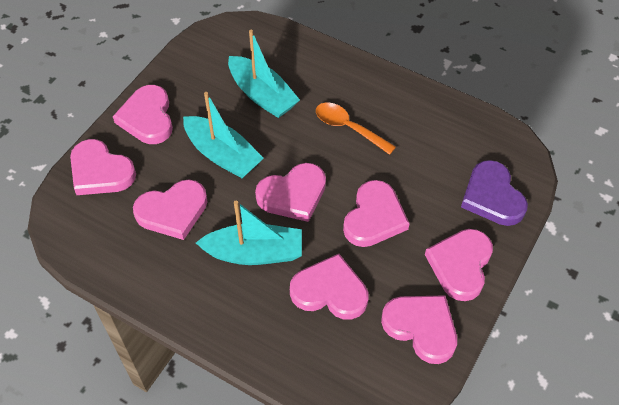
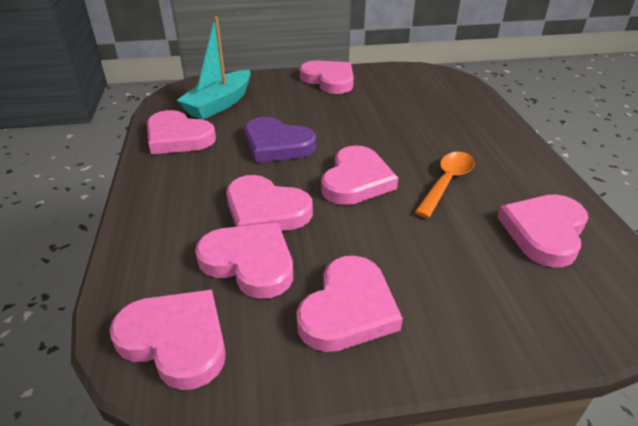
turquoise boat: 3 -> 1

